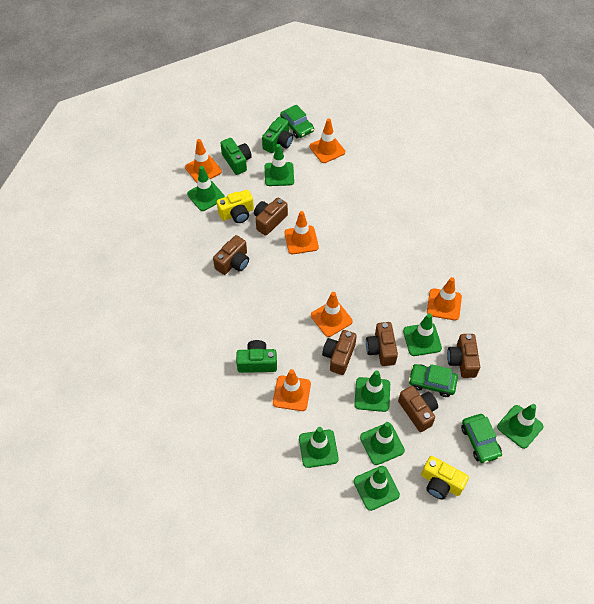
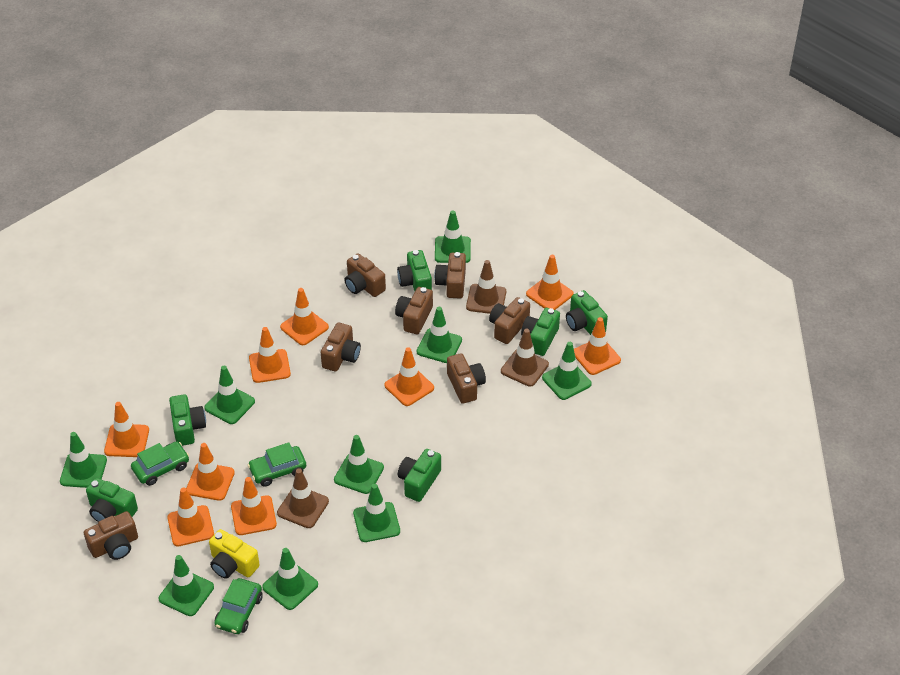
brown camera: 6 -> 7
brown traffic cone: 0 -> 3
green camera: 3 -> 6
green traffic cone: 8 -> 9
orange traffic cone: 6 -> 9
yellow camera: 2 -> 1

